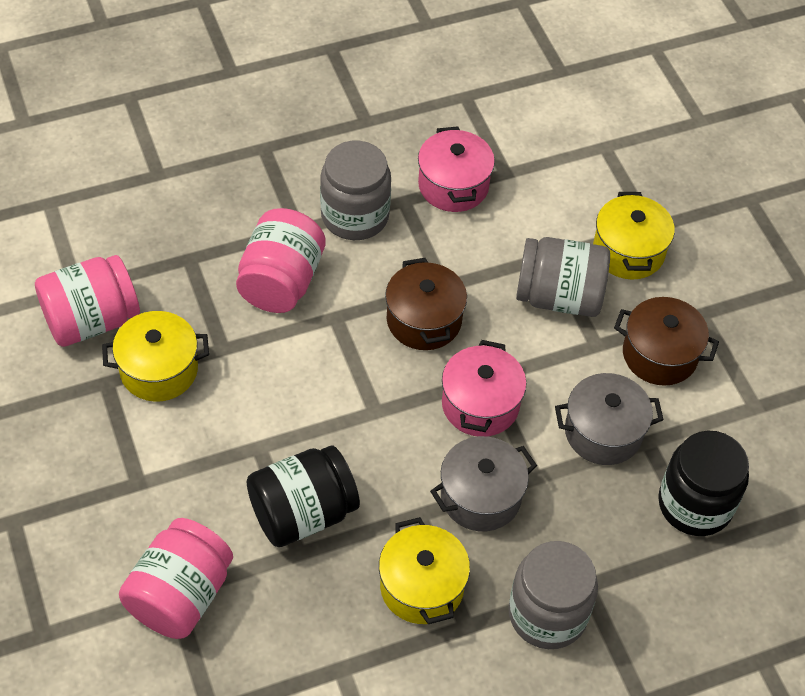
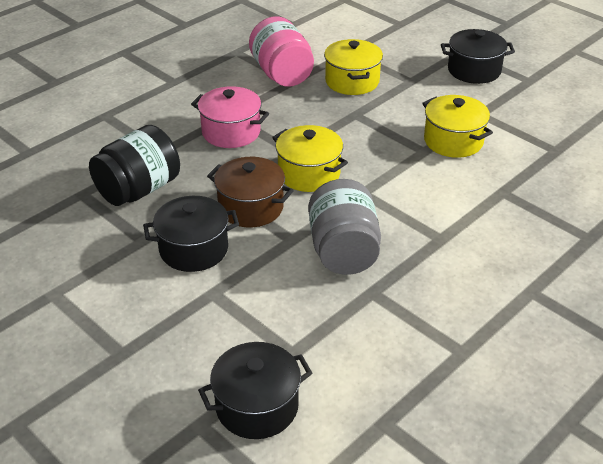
black jar: 2 -> 1
black pot: 0 -> 3
brown pot: 2 -> 1
grey jar: 3 -> 1
grey pot: 2 -> 0
pink jar: 3 -> 1
pink pot: 2 -> 1

